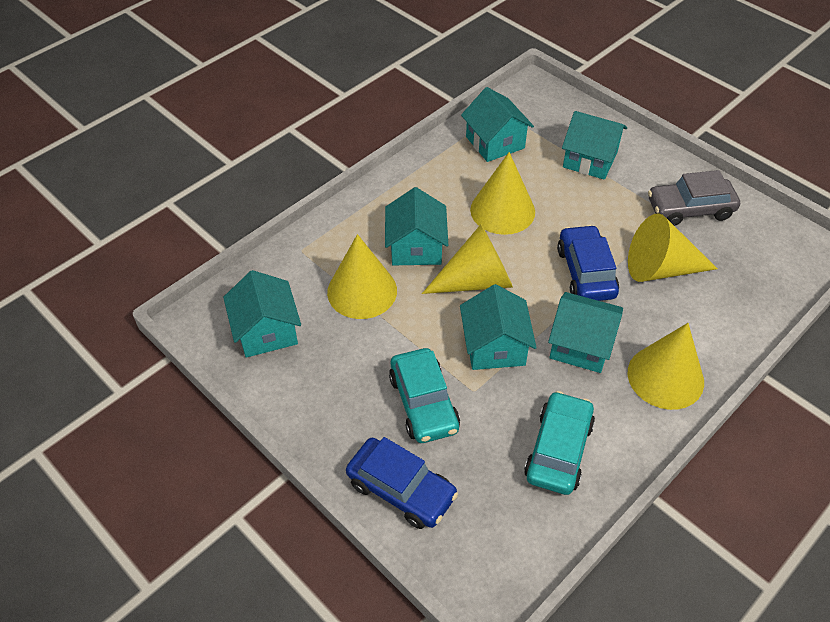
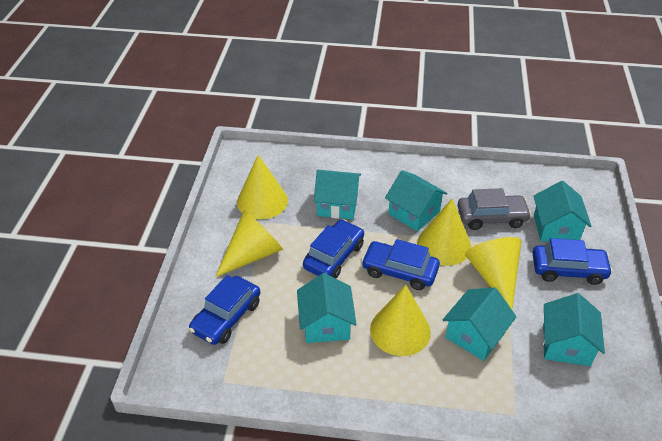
blue car: 2 -> 4
turquoise car: 2 -> 0

